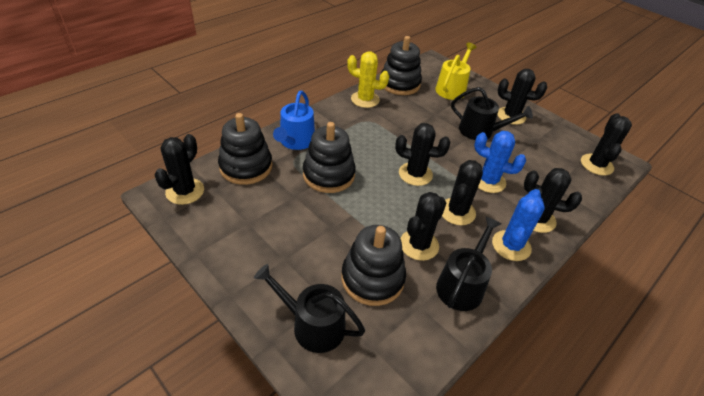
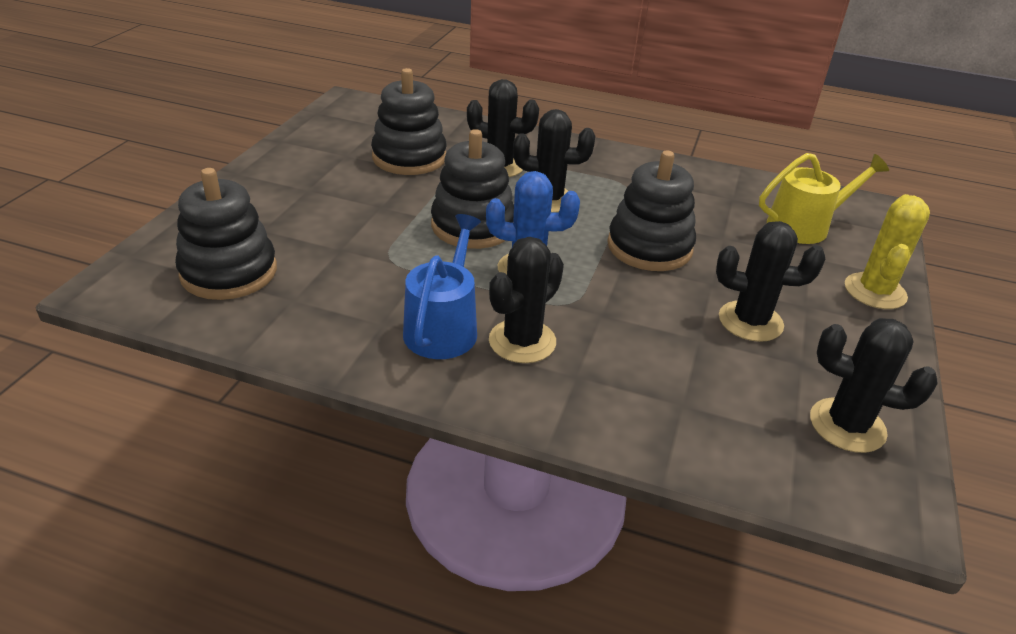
black cactus: 7 -> 5
black watering can: 3 -> 0
blue cactus: 2 -> 1

